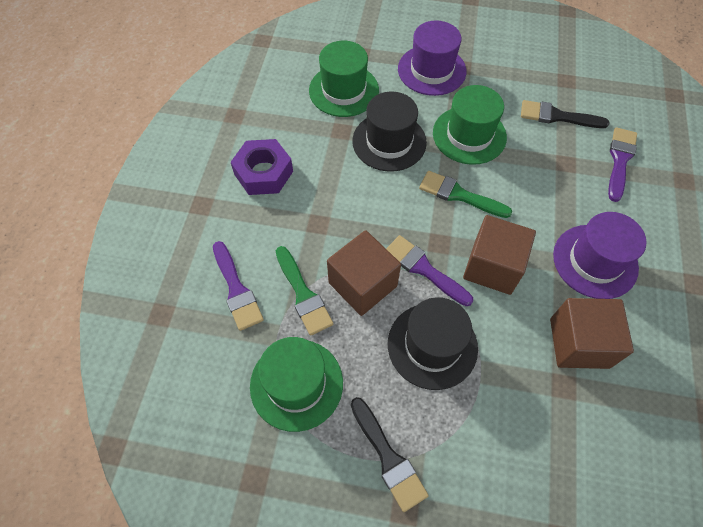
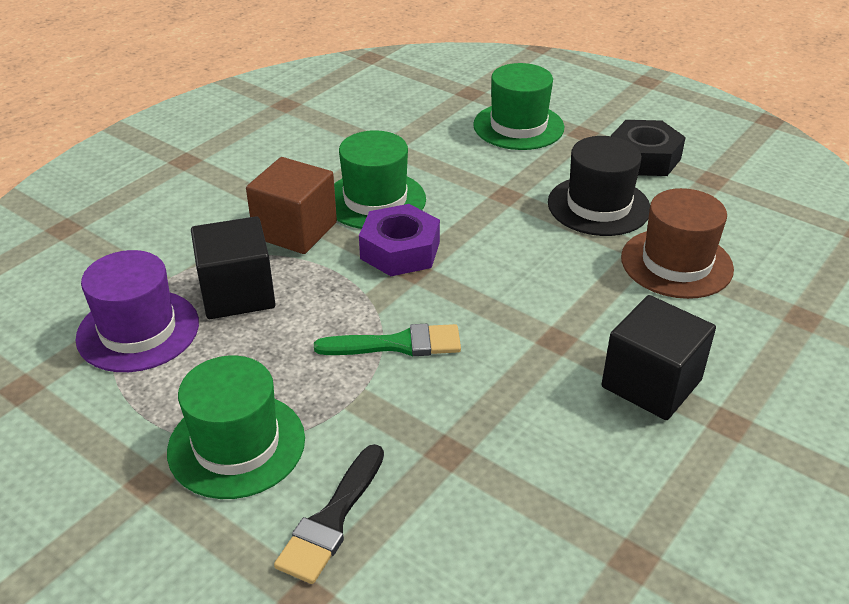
black brush: 2 -> 1
black cube: 0 -> 2
black hat: 2 -> 1
black nut: 0 -> 1
brown cube: 3 -> 1
brown hat: 0 -> 1
green brush: 2 -> 1
purple brush: 3 -> 0
purple hat: 2 -> 1

